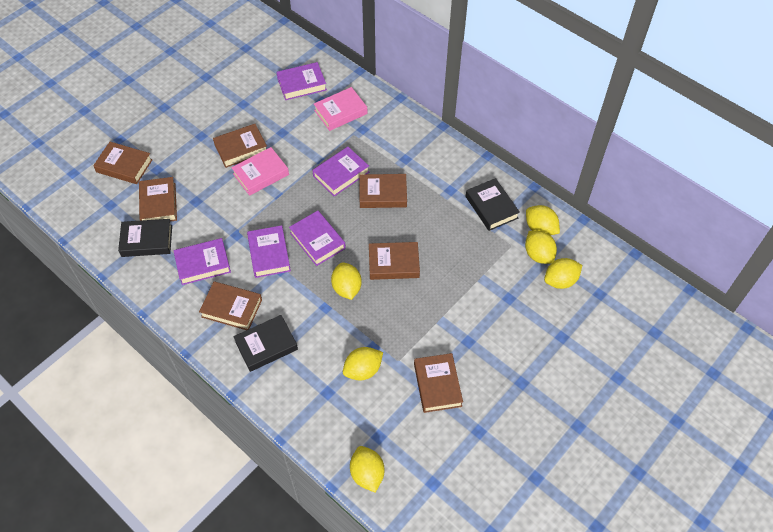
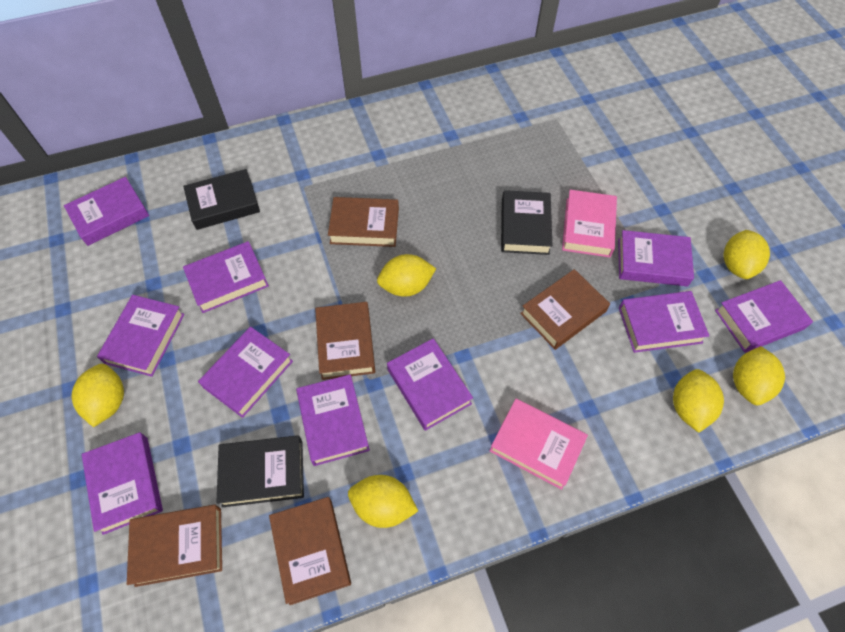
brown book: 7 -> 5
purple book: 5 -> 10

